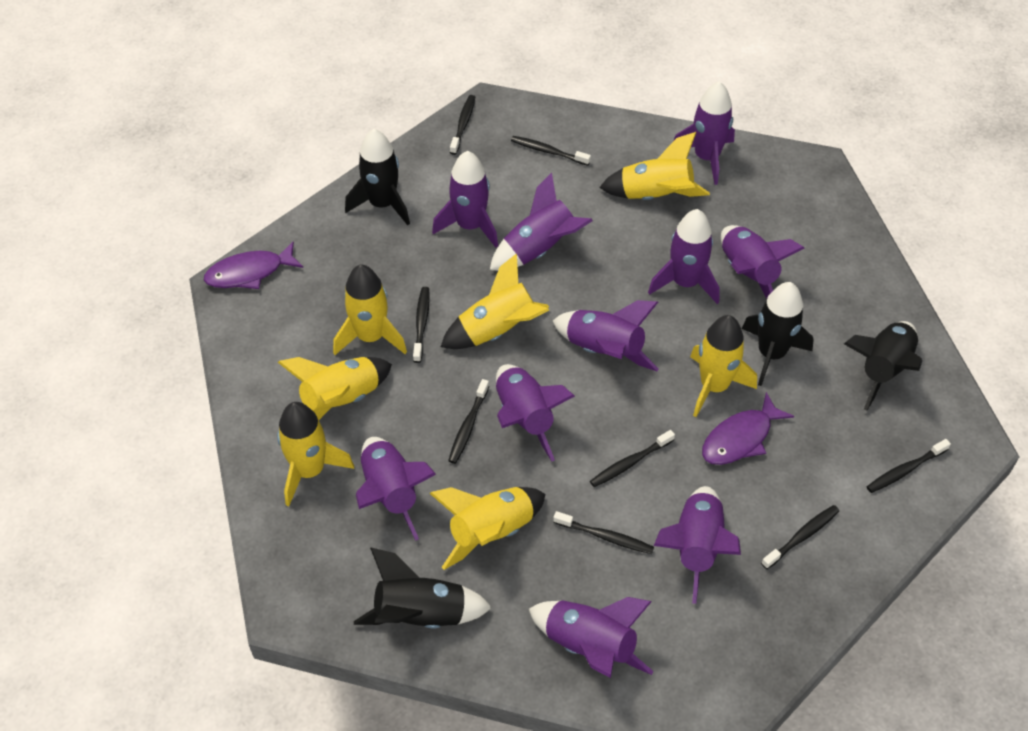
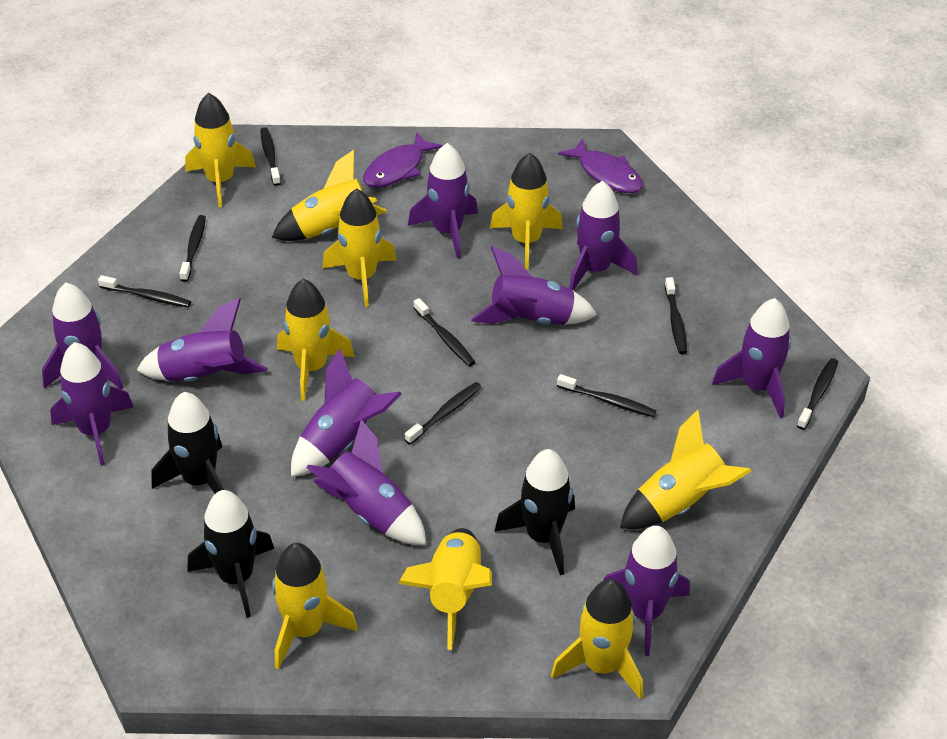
black rocket: 4 -> 3
yellow rocket: 7 -> 9

